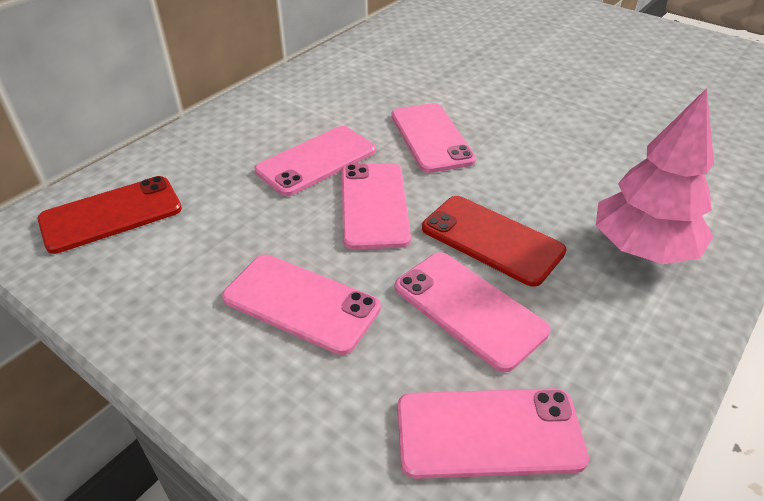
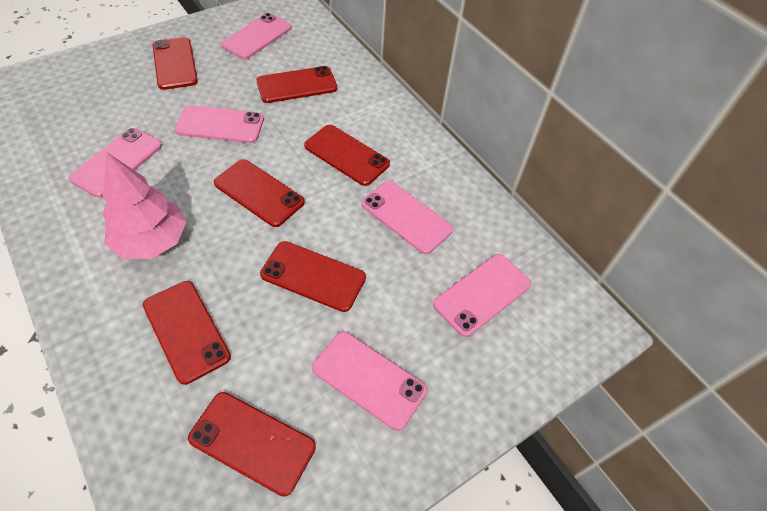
red phone: 2 -> 7

